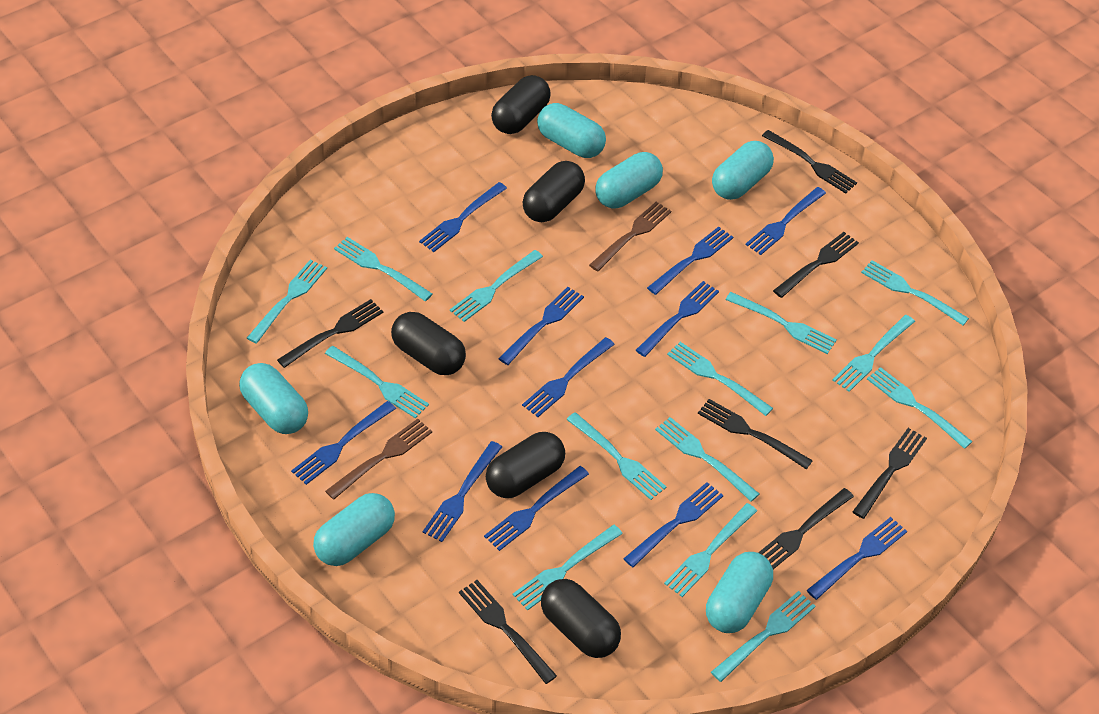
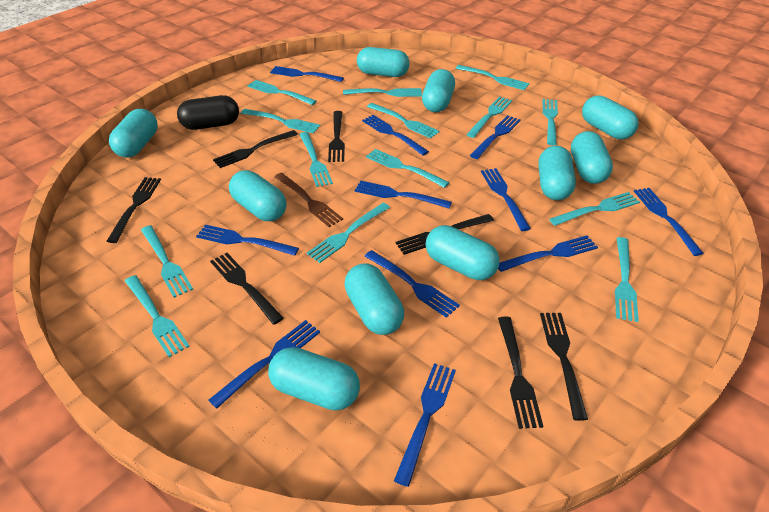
black capsule: 5 -> 1
brown fork: 2 -> 1
turquoise capsule: 6 -> 10

